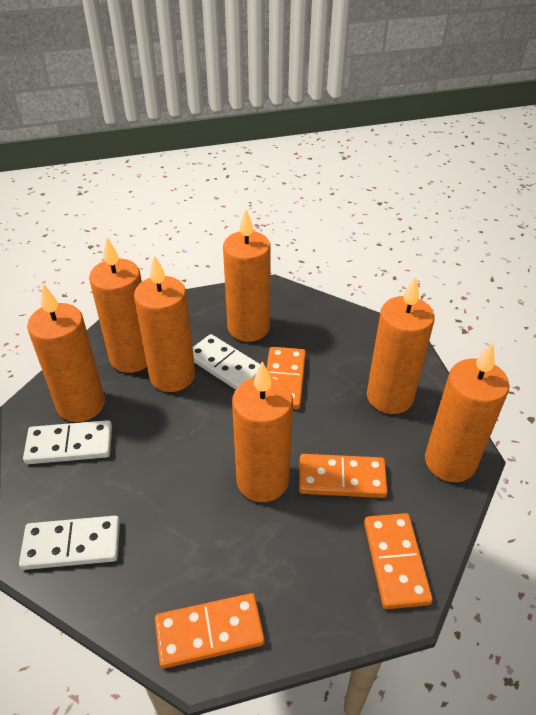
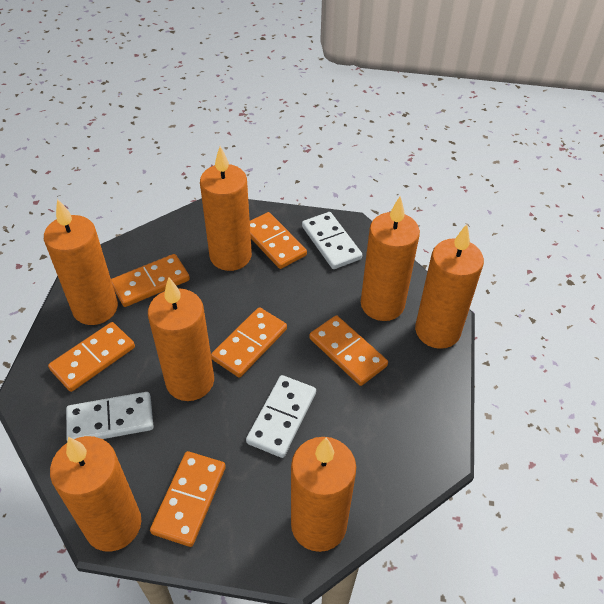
orange domino: 4 -> 6

